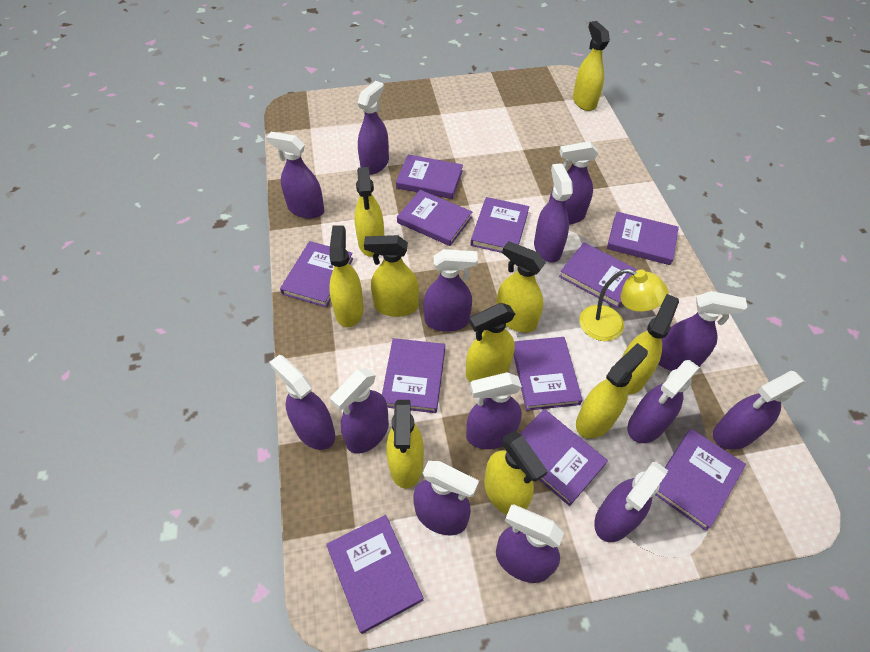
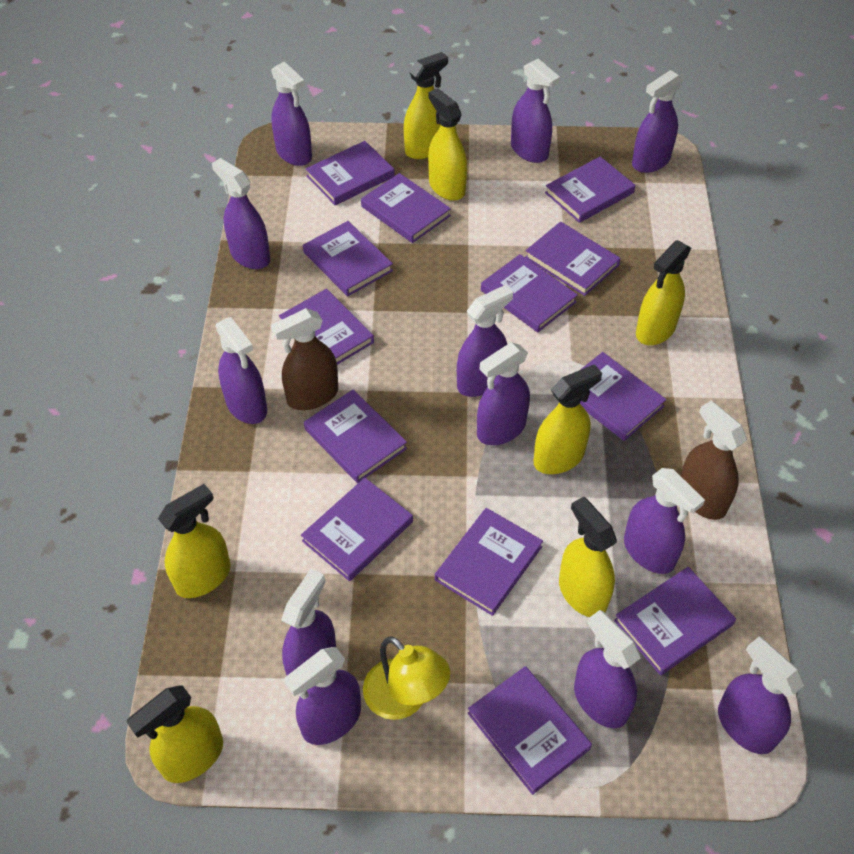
brown spray bottle: 0 -> 2
purple book: 11 -> 13
purple spray bottle: 14 -> 12
yellow spray bottle: 10 -> 7

